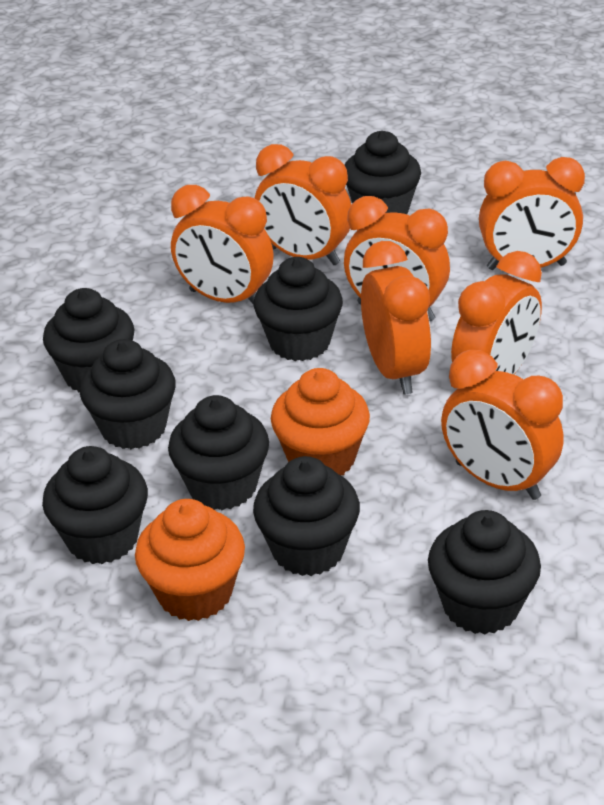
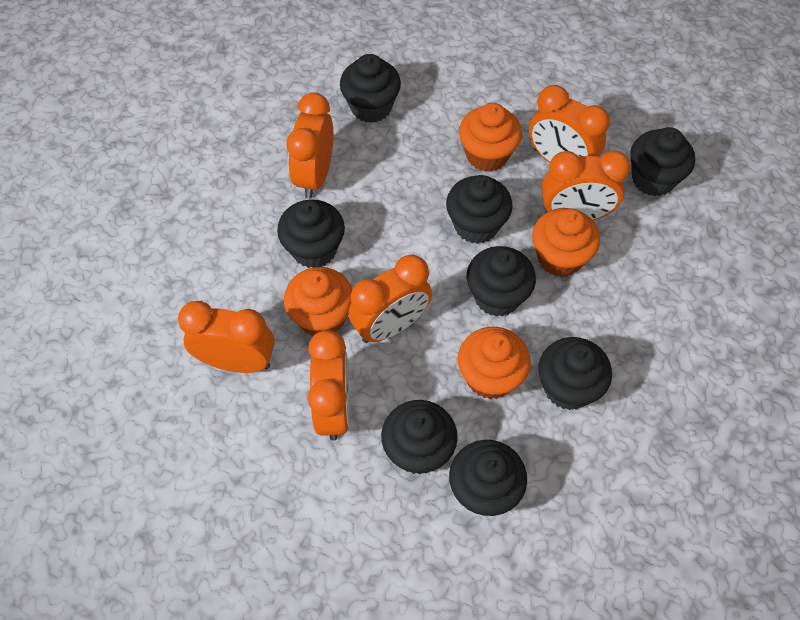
orange clock: 7 -> 6
orange cupcake: 2 -> 4

